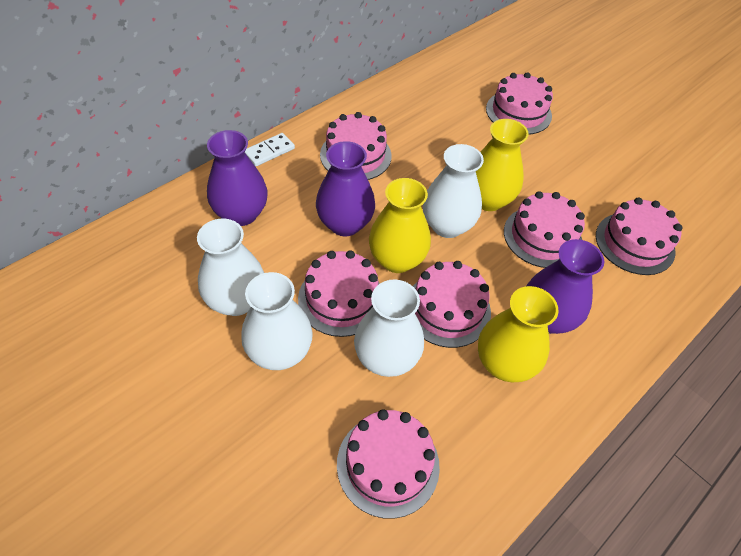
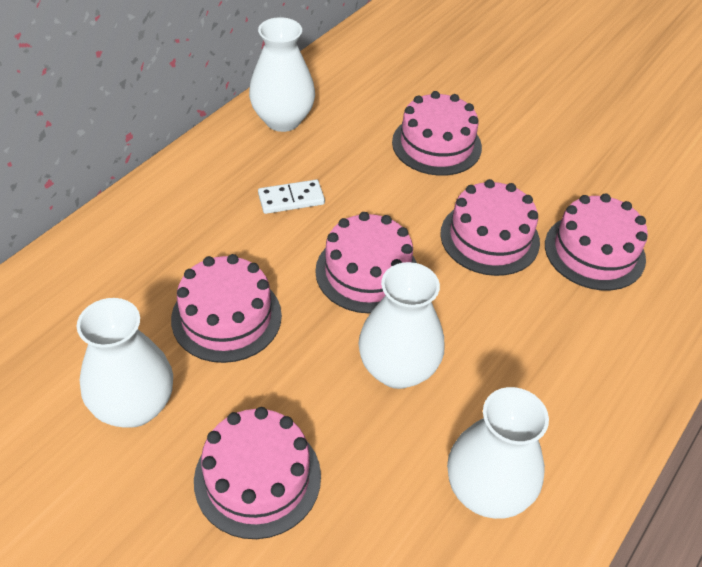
pink cake: 7 -> 6
purple vase: 3 -> 0
yellow vase: 3 -> 0

